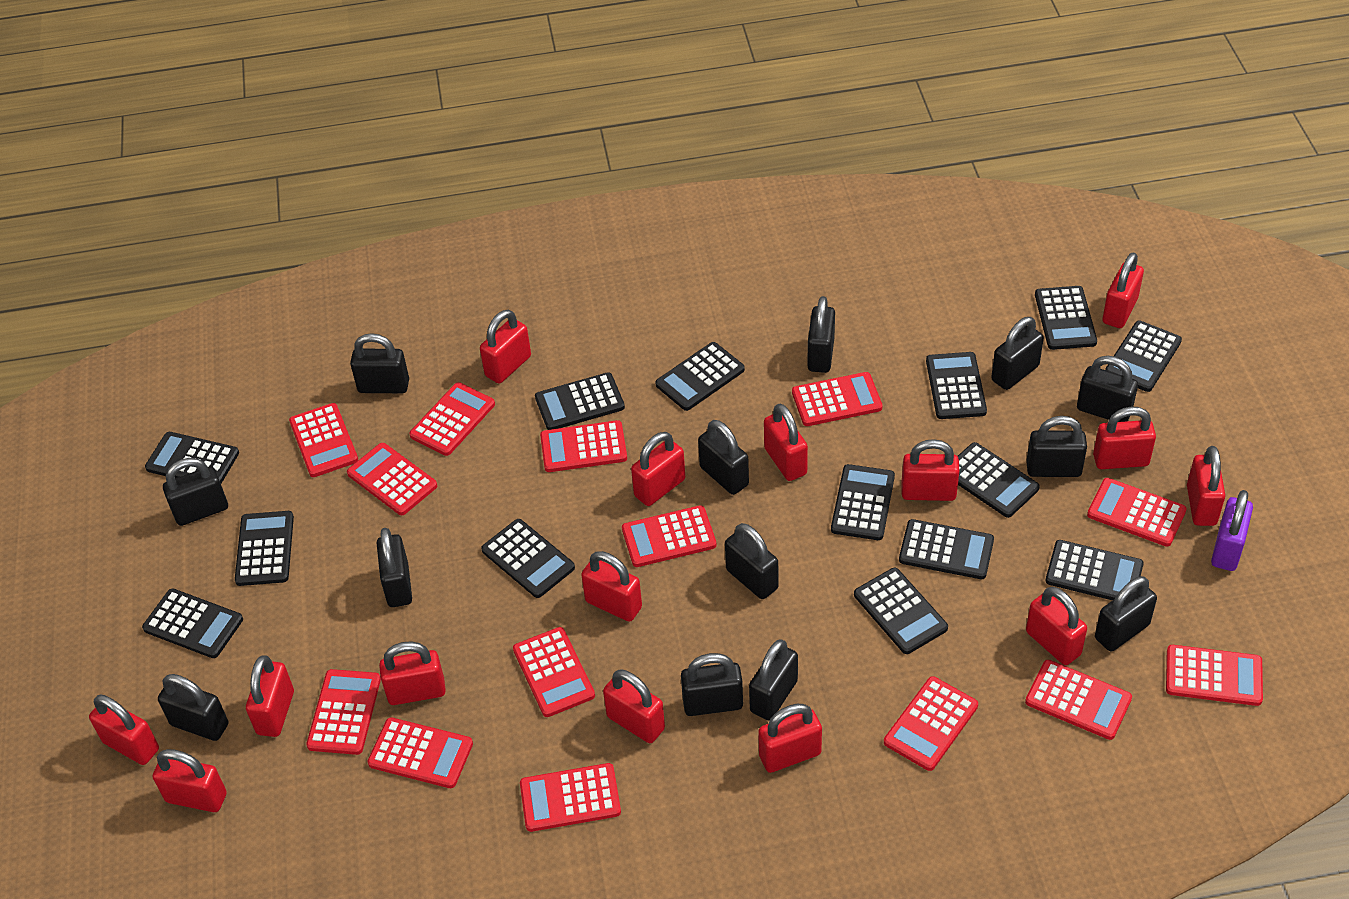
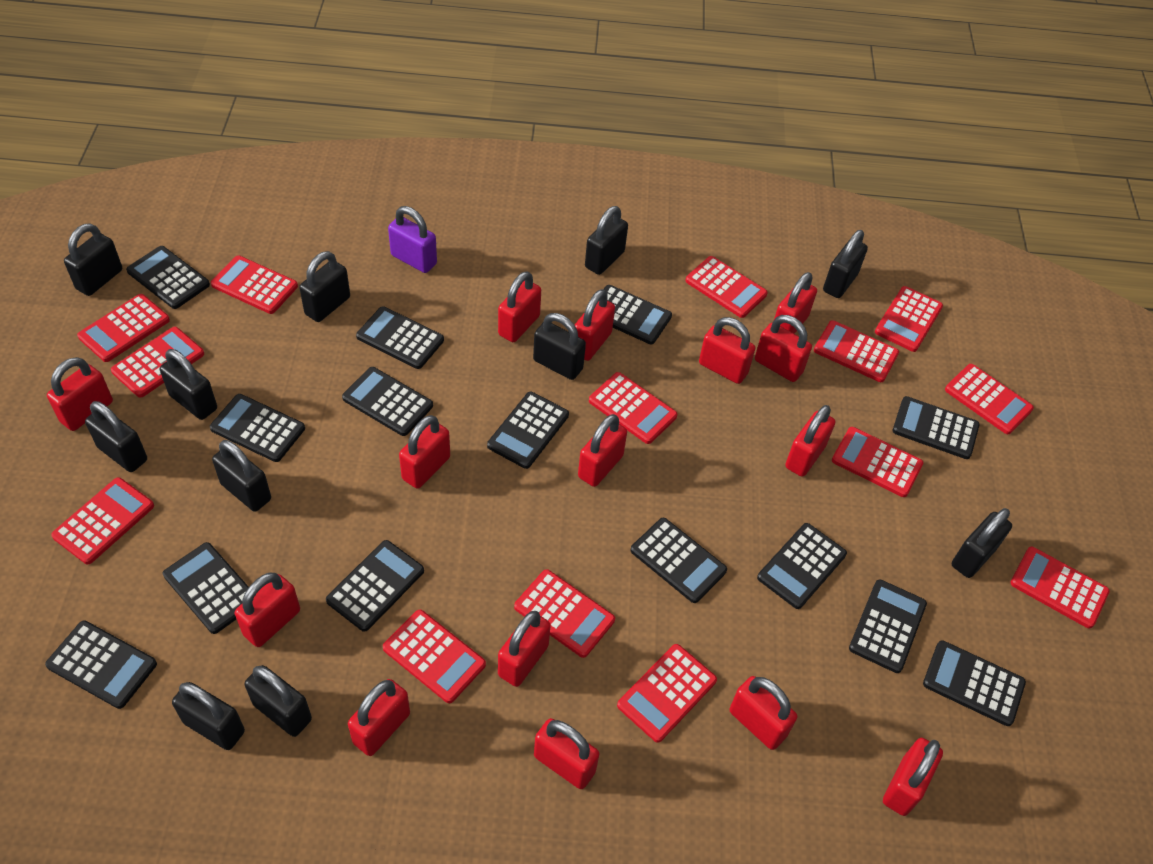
black padlock: 13 -> 11

